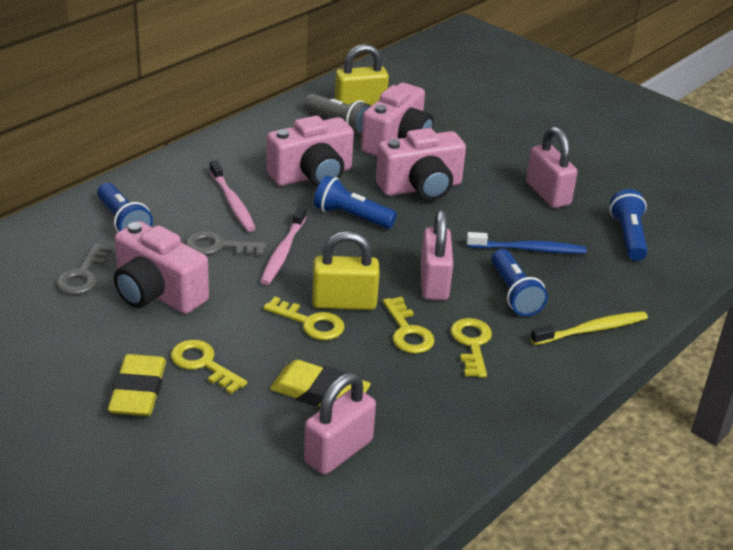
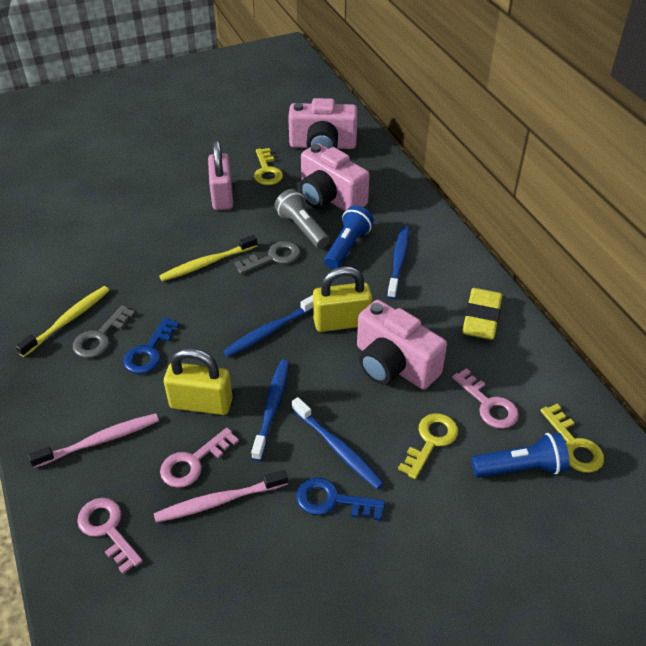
blue flashlight: 4 -> 2
blue key: 0 -> 2
blue toothbrush: 1 -> 4
pink camera: 4 -> 3
pink key: 0 -> 3
pink padlock: 3 -> 1
yellow eraser: 2 -> 1
yellow key: 4 -> 3
yellow toothbrush: 1 -> 2

